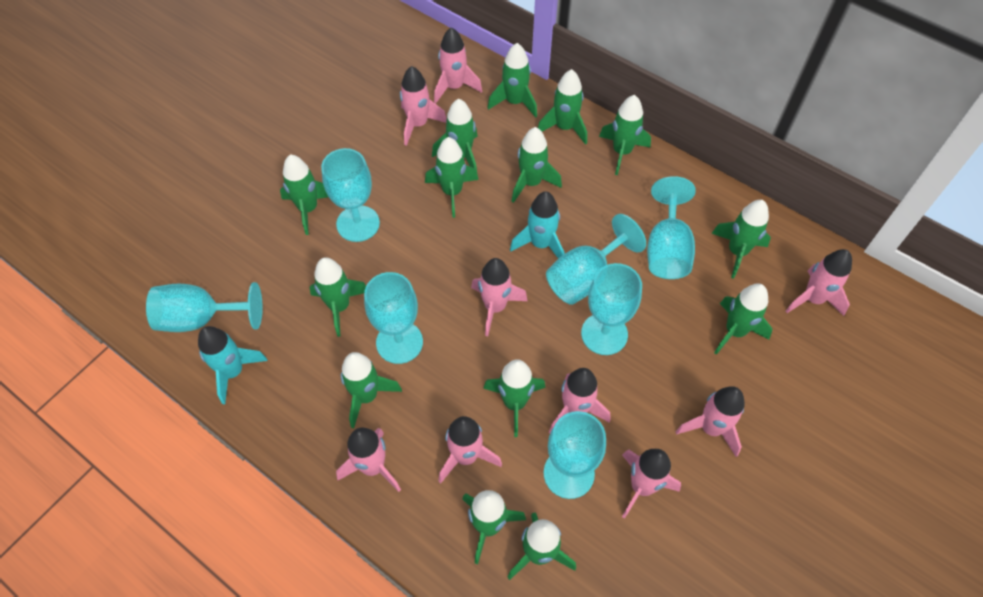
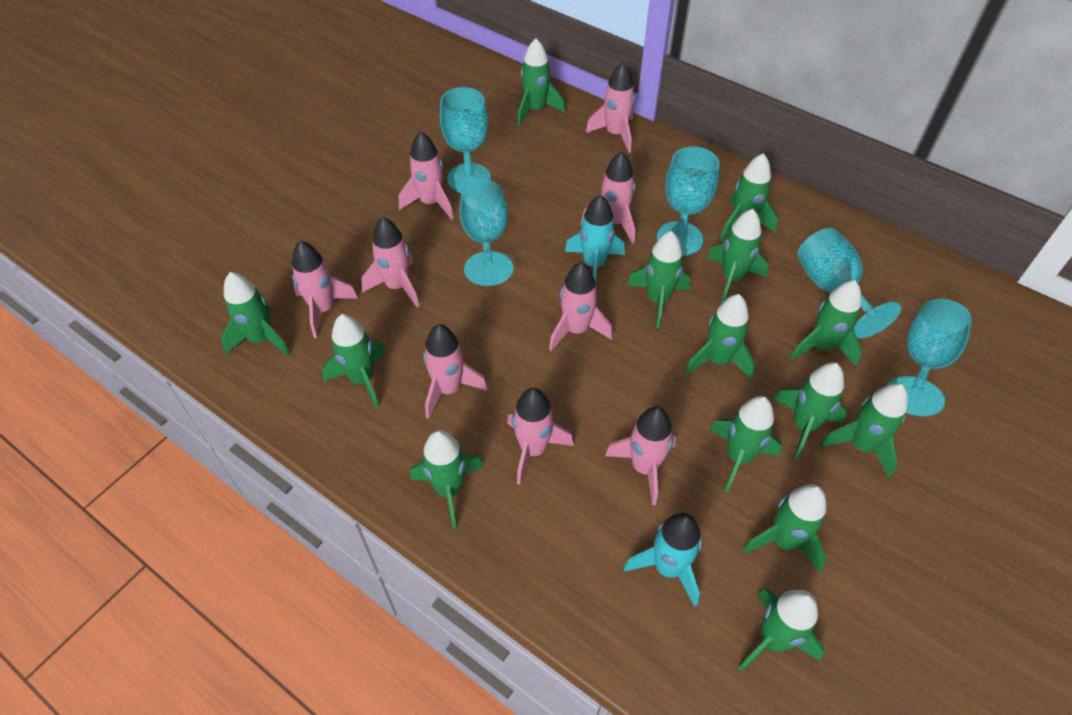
turquoise goblet: 7 -> 5

